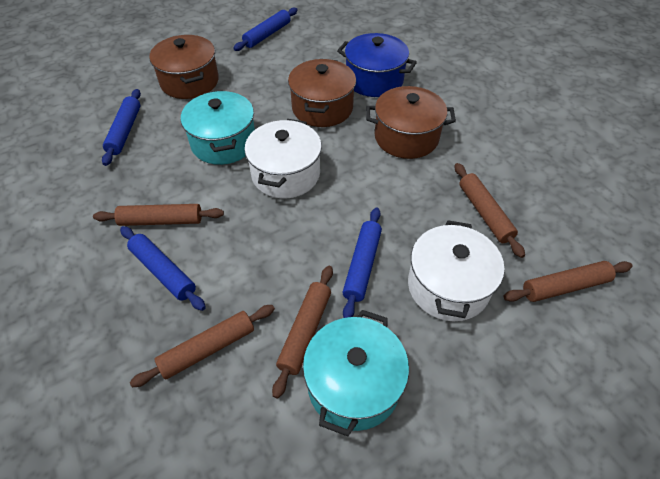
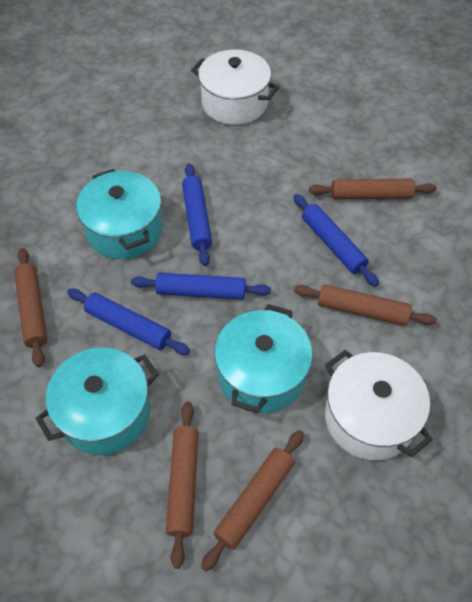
blue pot: 1 -> 0
brown pot: 3 -> 0
turquoise pot: 2 -> 3

